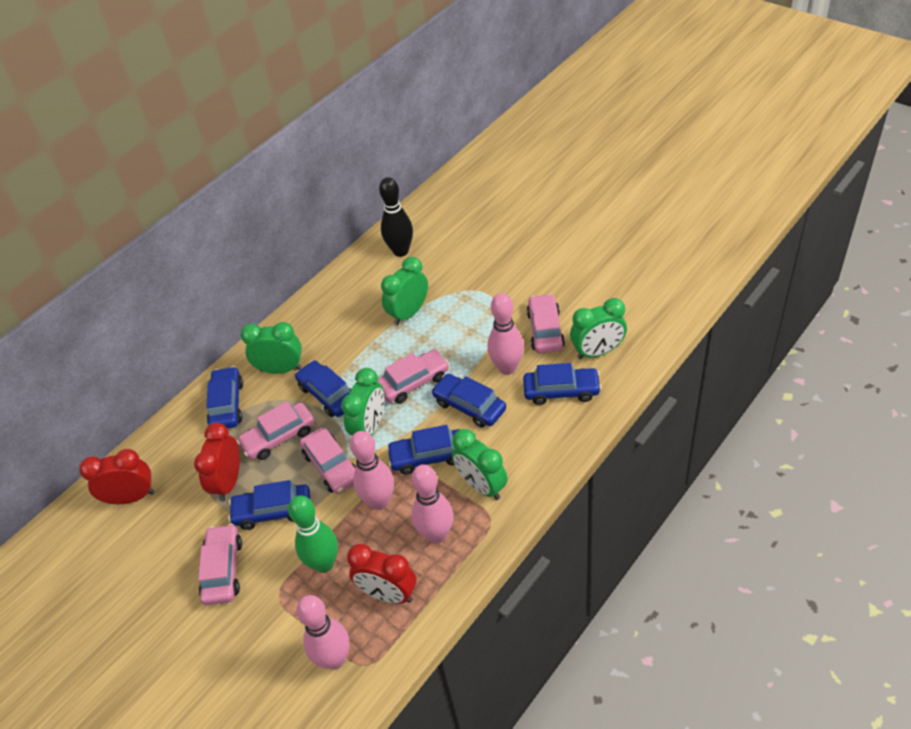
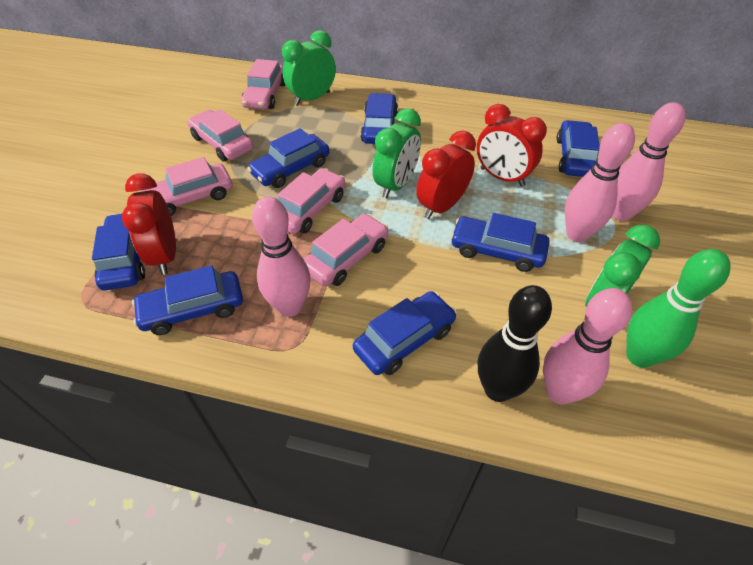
blue car: 6 -> 7
green clock: 5 -> 3

